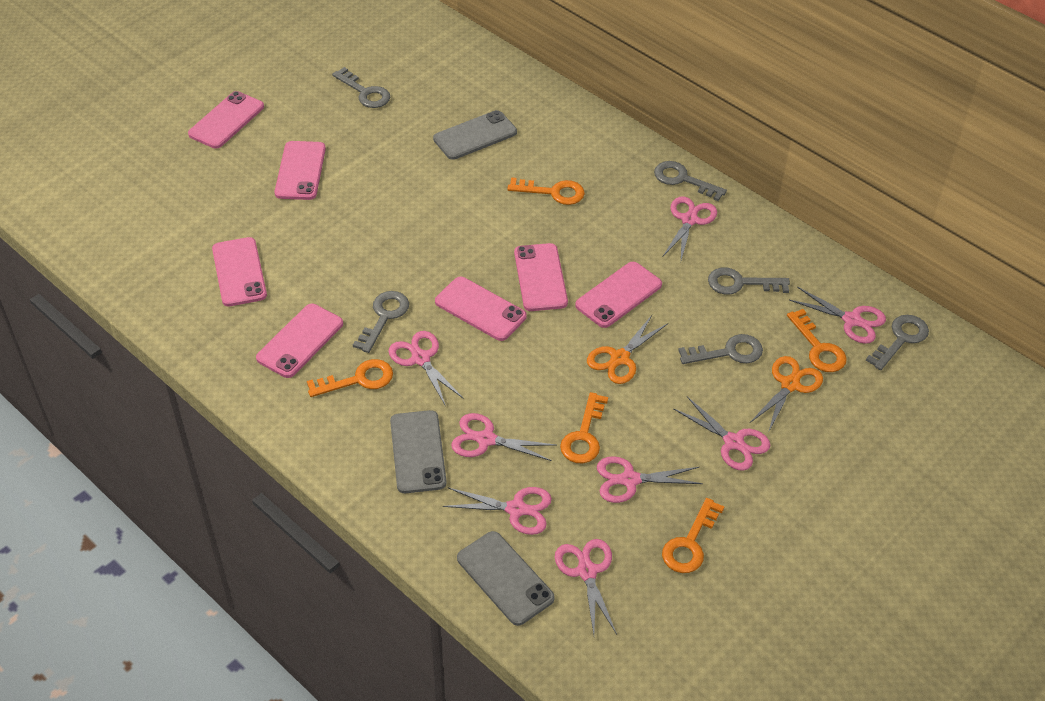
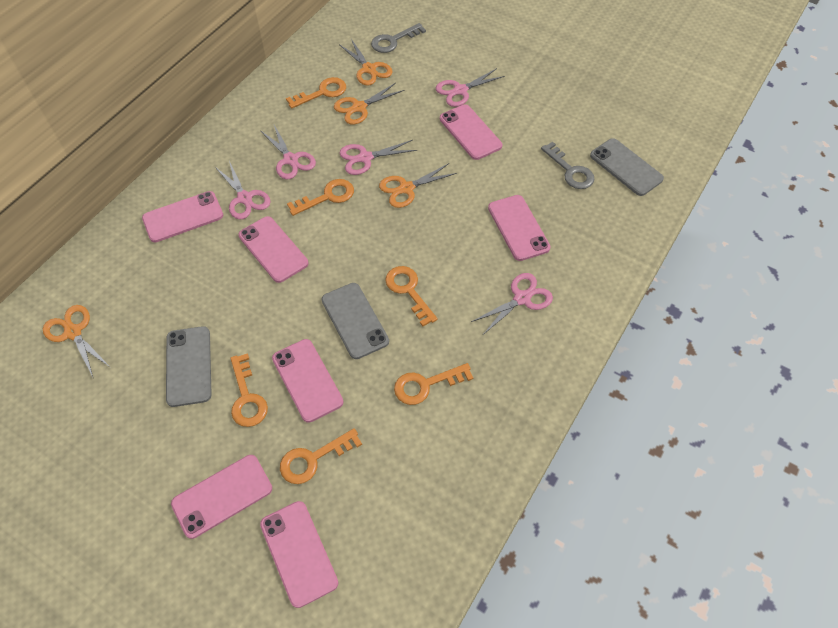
grey key: 6 -> 2
orange key: 5 -> 6
orange scissors: 2 -> 4
pink scissors: 8 -> 5

